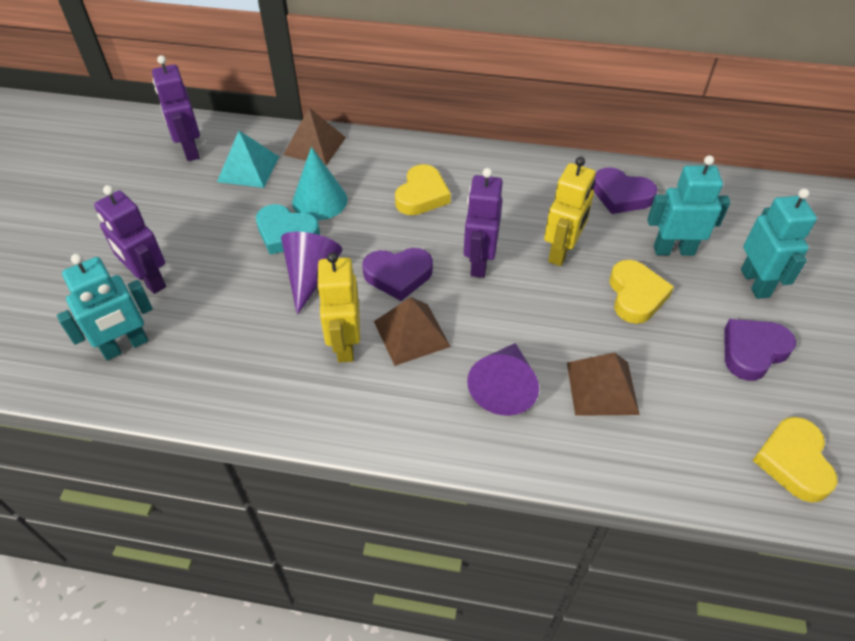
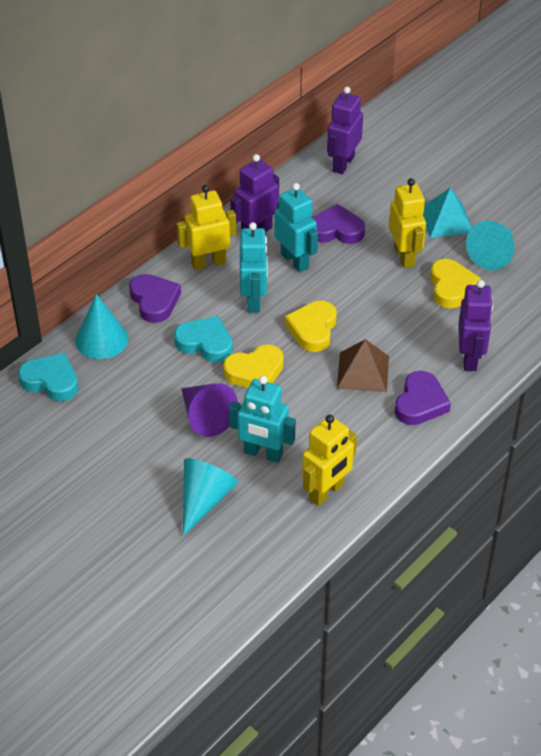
brown pyramid: 3 -> 1
purple cone: 2 -> 1
turquoise cone: 1 -> 3
turquoise heart: 1 -> 2
yellow robot: 2 -> 3

